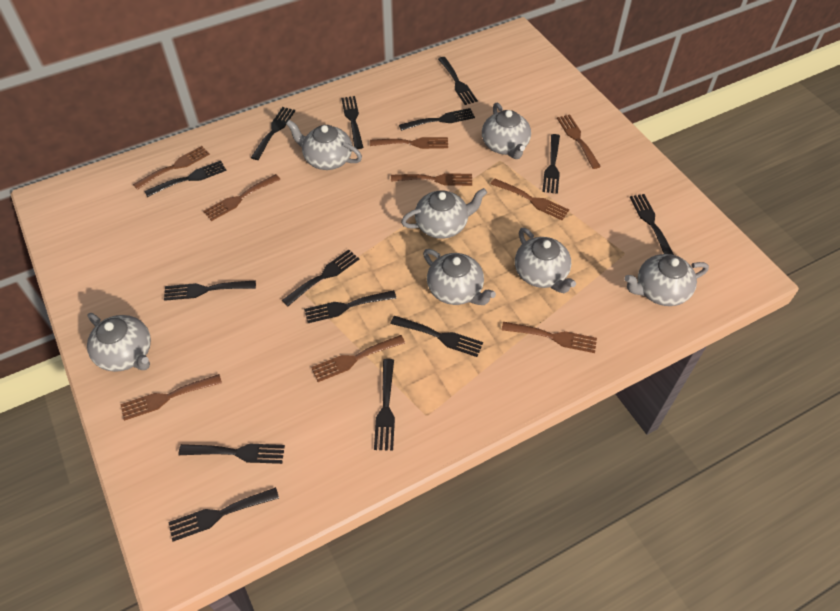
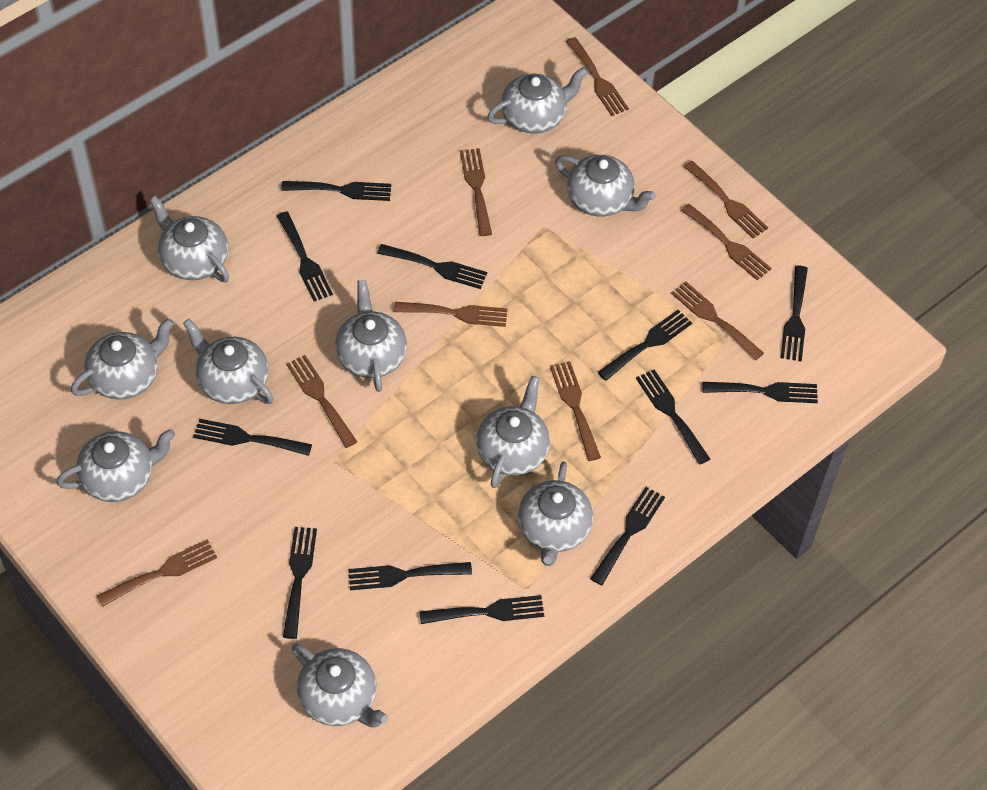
black fork: 14 -> 12
grey teapot: 7 -> 10

